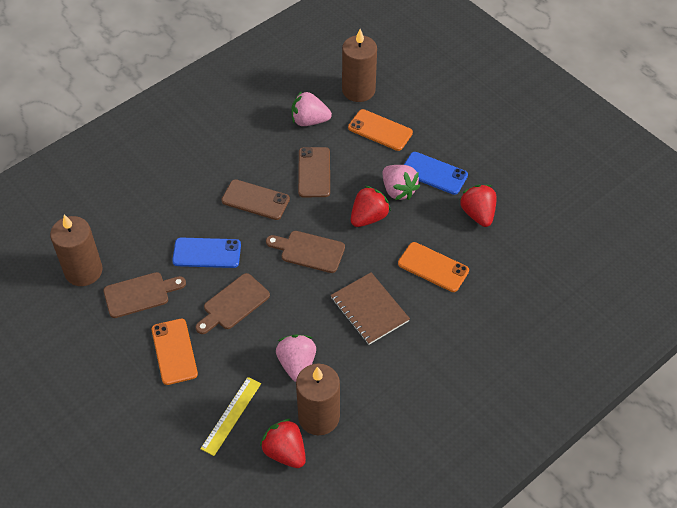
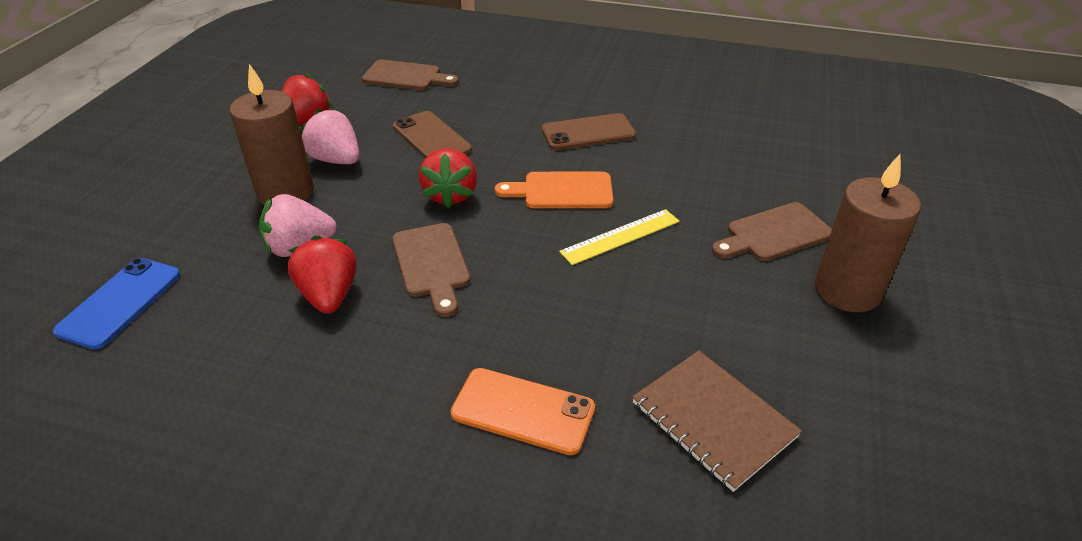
blue phone: 2 -> 1
brown candle: 3 -> 2
orange cutting board: 0 -> 1
orange phone: 3 -> 1
pink strawberry: 3 -> 2

